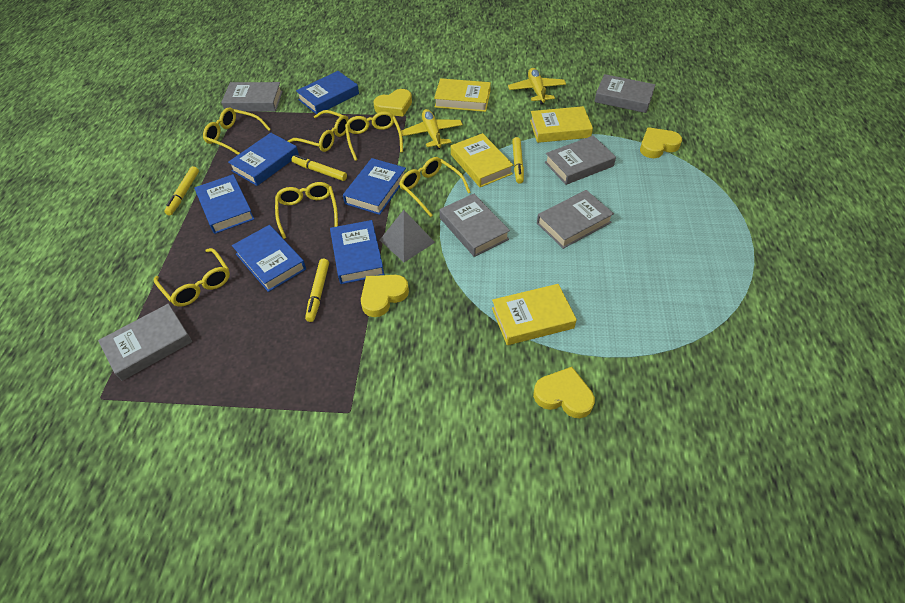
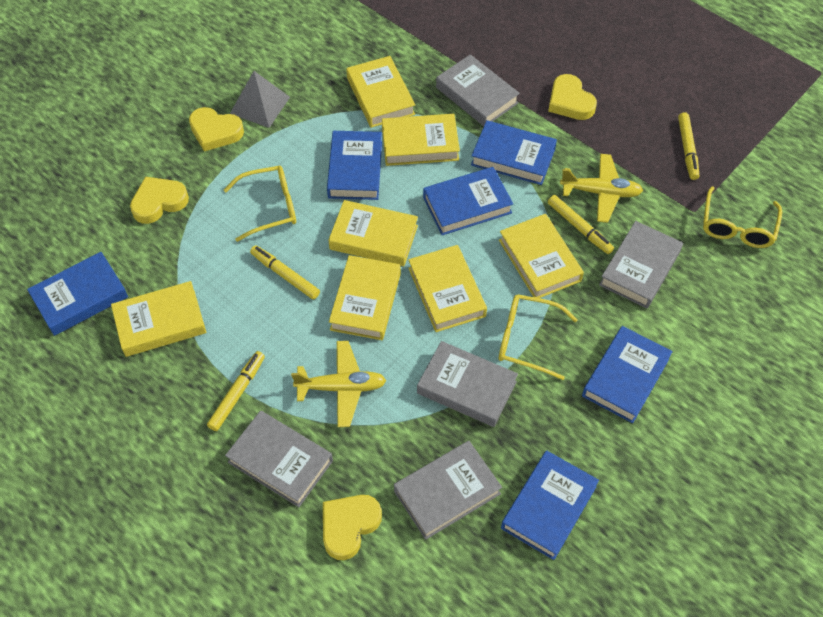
grey book: 6 -> 5
yellow book: 4 -> 7
yellow glasses: 6 -> 3

